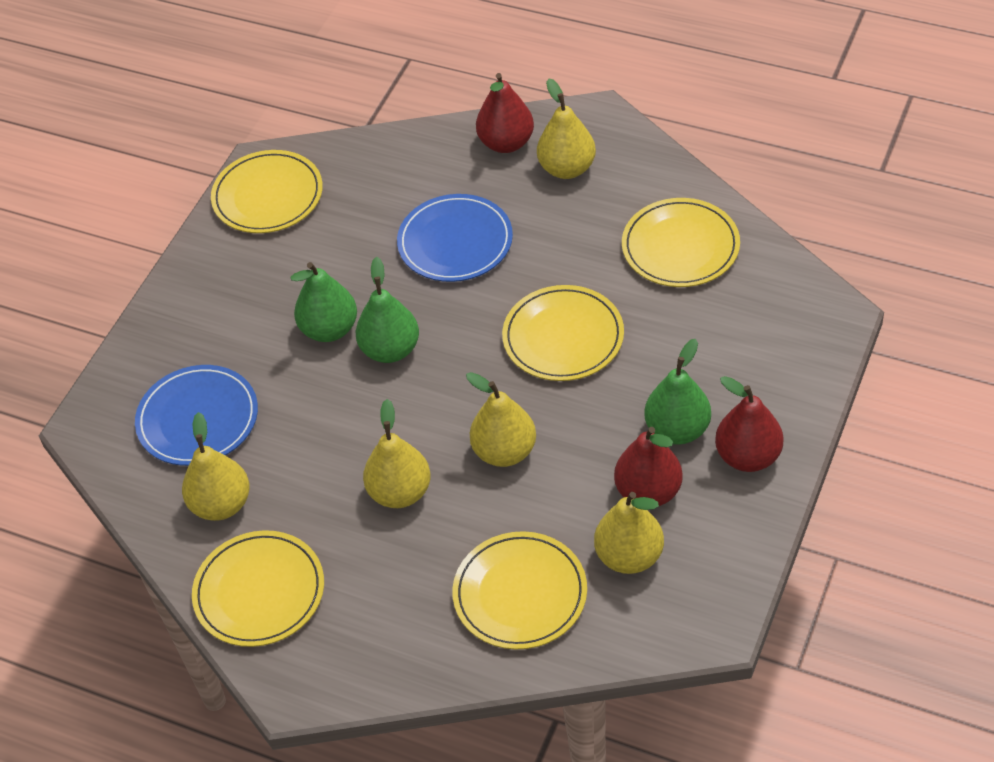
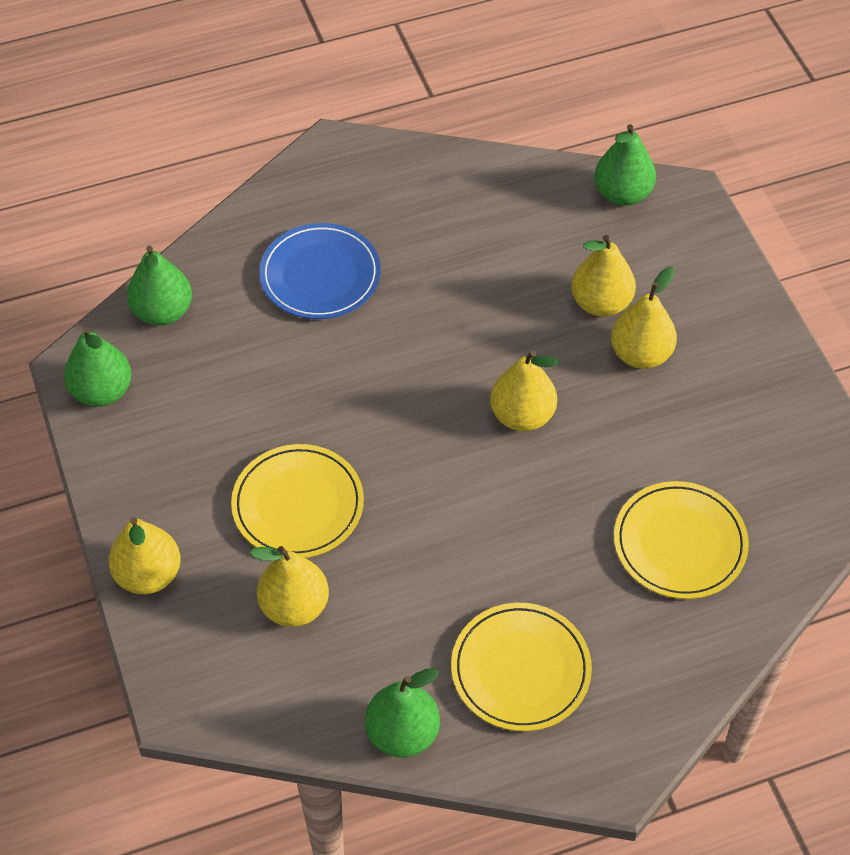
blue plate: 2 -> 1
green pear: 3 -> 4
red pear: 3 -> 0
yellow plate: 5 -> 3

